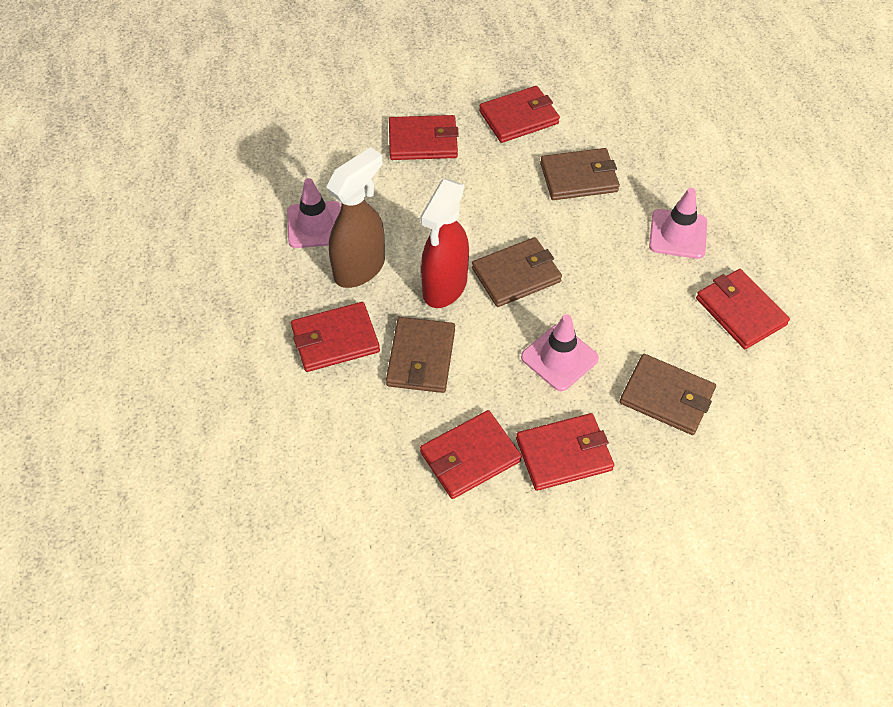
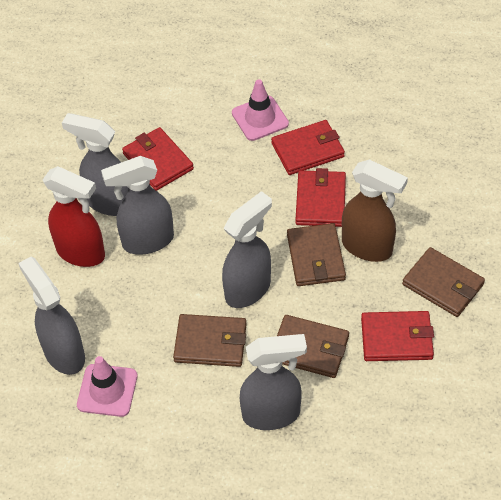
grey spray bottle: 0 -> 5
pink traffic cone: 3 -> 2
red wallet: 6 -> 4

